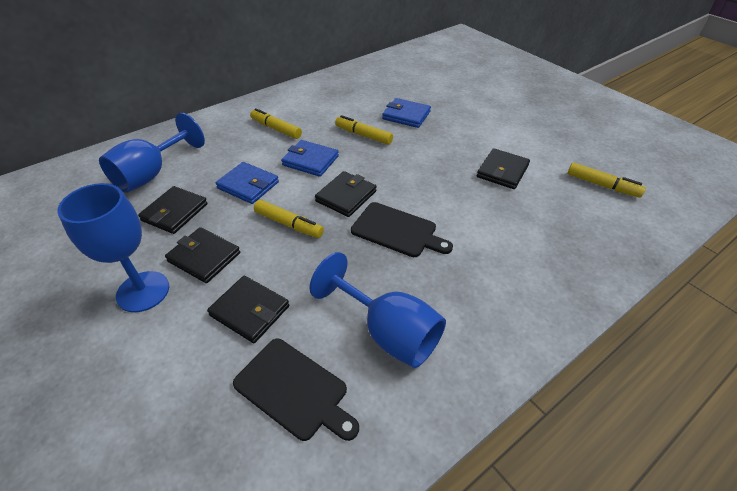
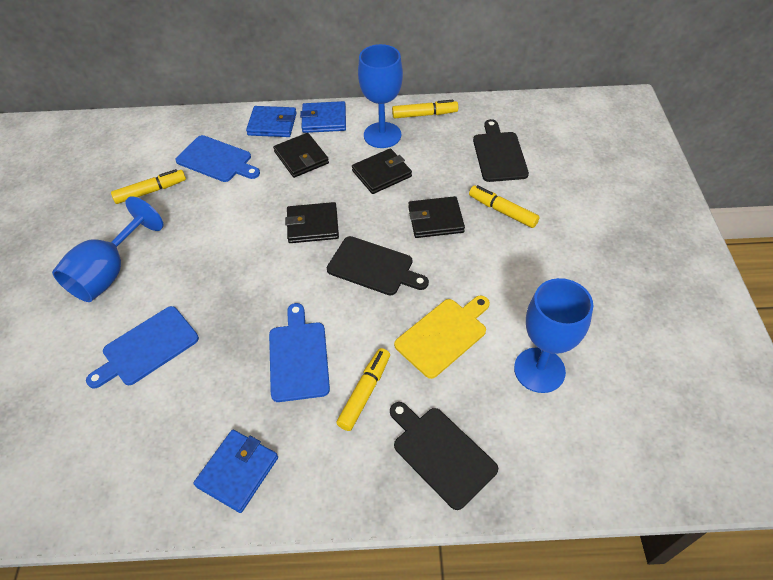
black cutting board: 2 -> 3
black wallet: 5 -> 4
blue cutting board: 0 -> 3
yellow cutting board: 0 -> 1

